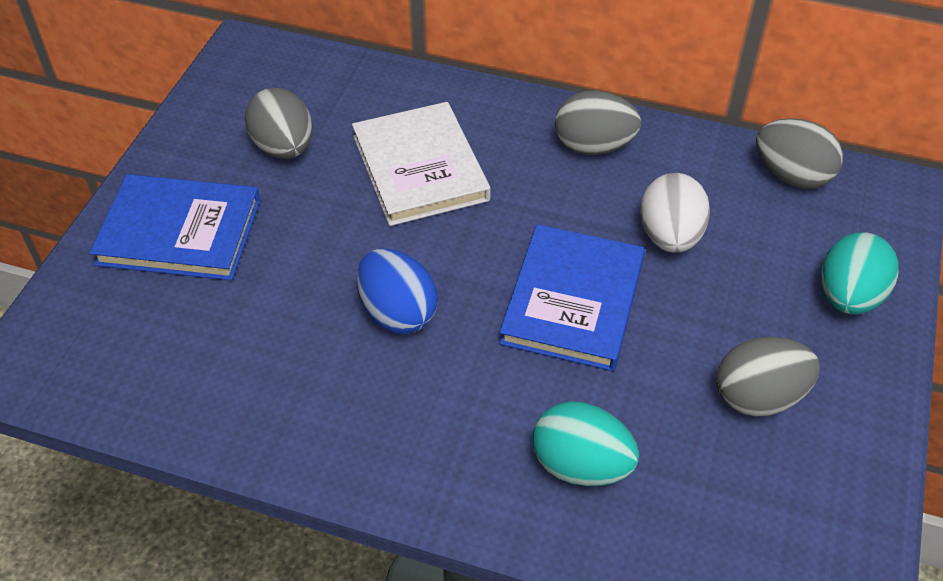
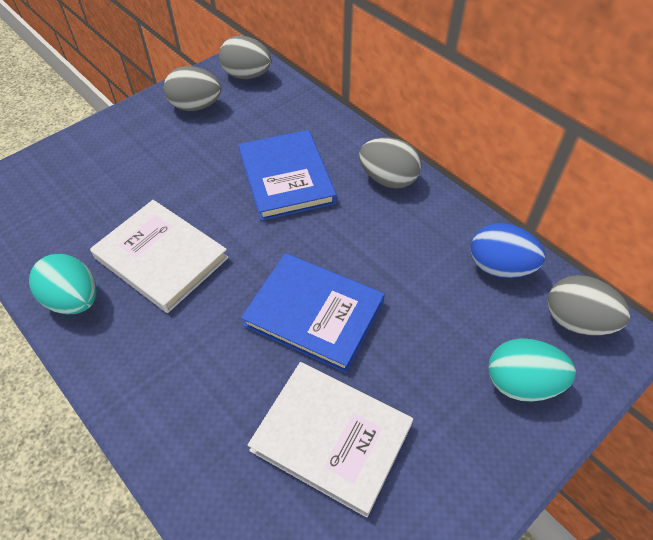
white book: 1 -> 2
white egg: 1 -> 0

